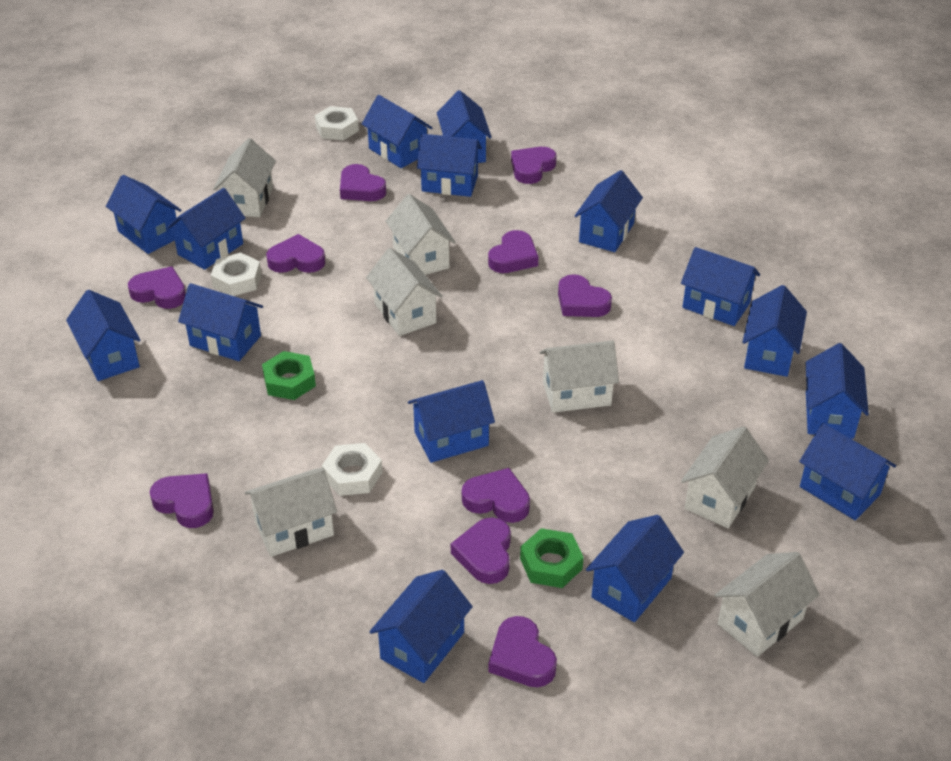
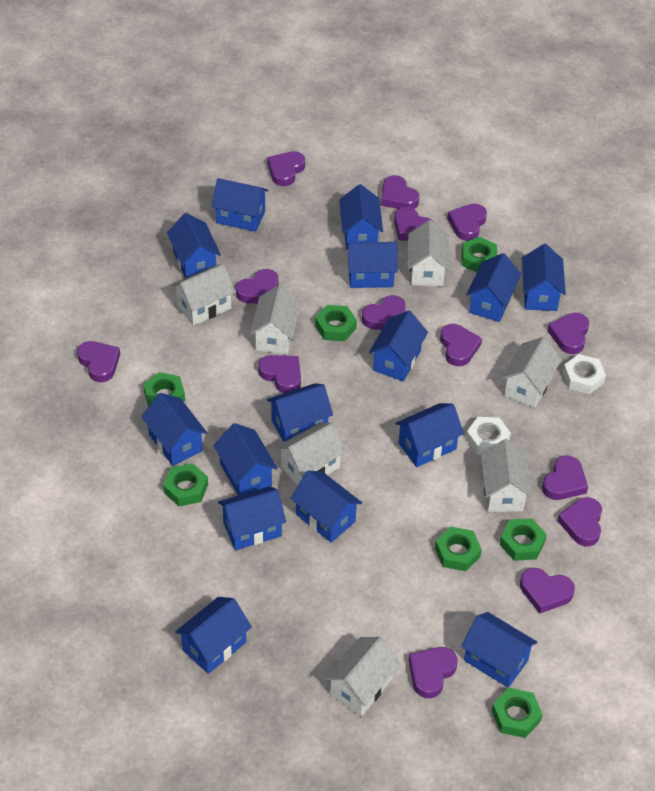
green nut: 2 -> 7
purple heart: 10 -> 14
white nut: 3 -> 2

